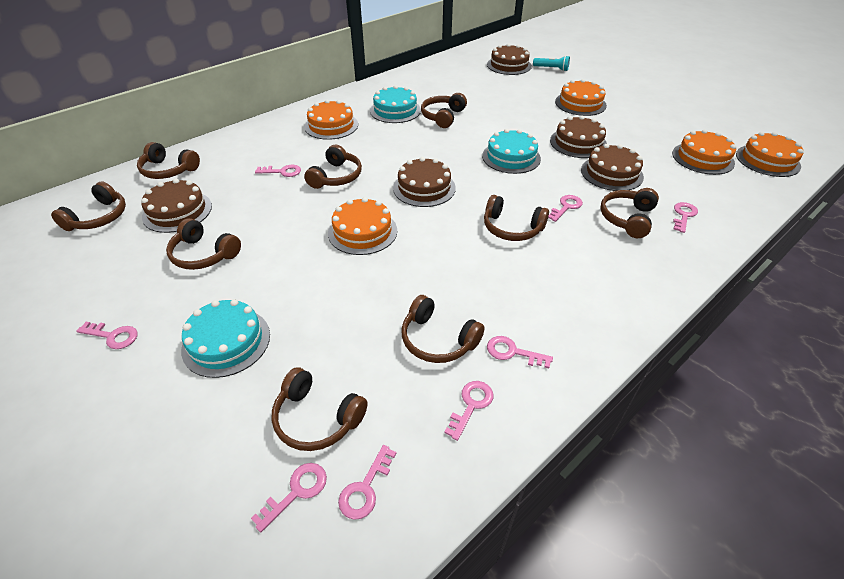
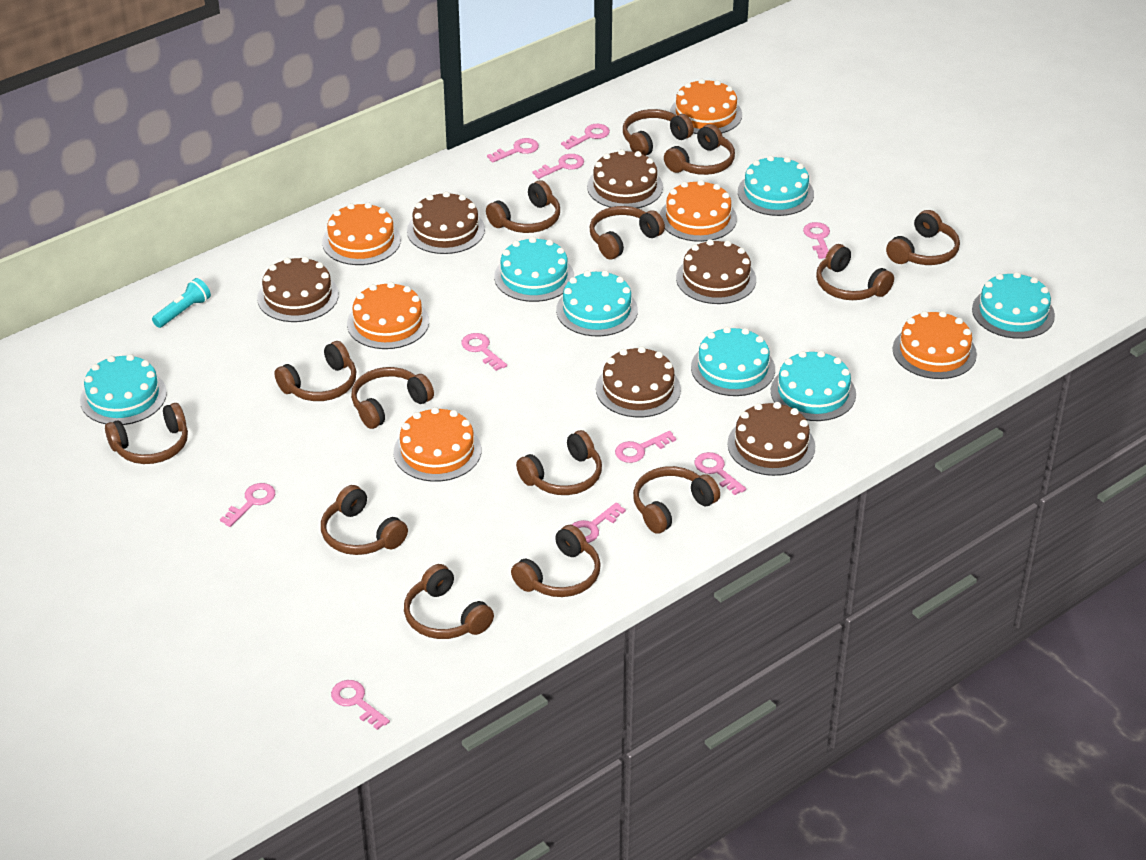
brown cake: 5 -> 6
brown headphones: 9 -> 14
orange cake: 5 -> 6
pink key: 8 -> 10
turquoise cake: 3 -> 7

